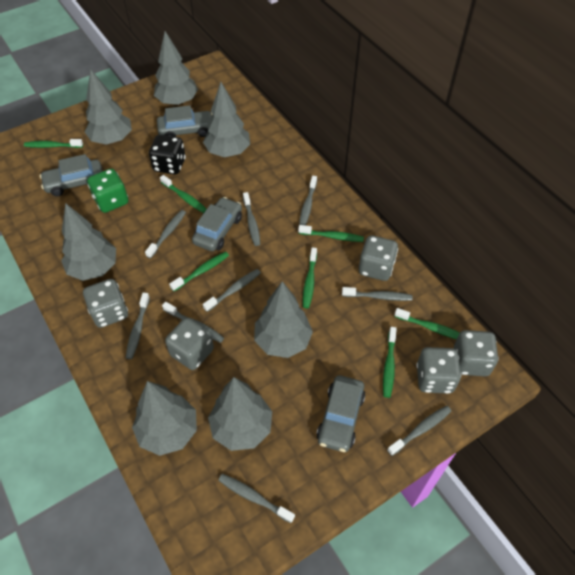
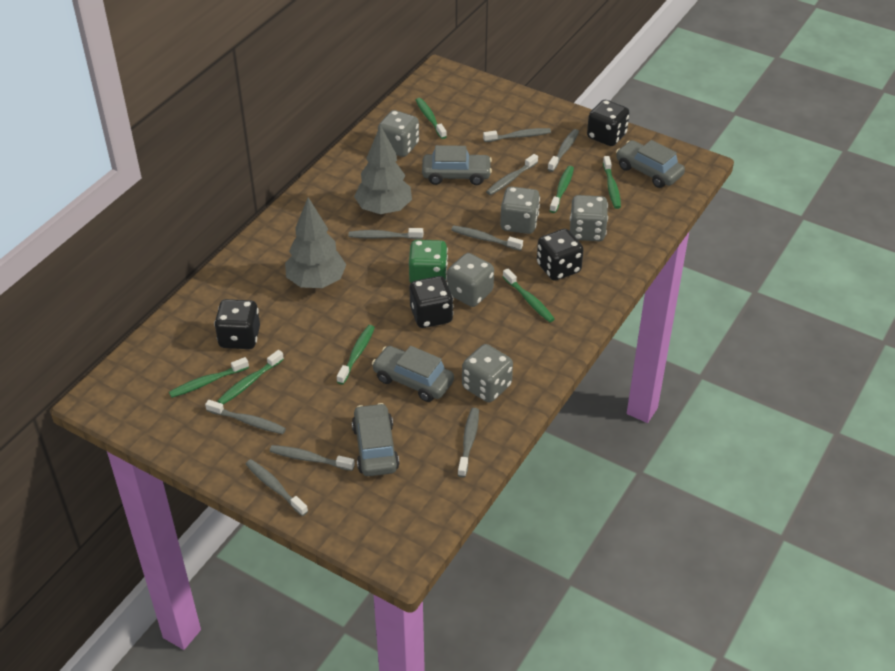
black dice: 1 -> 4
grey tree: 7 -> 2

